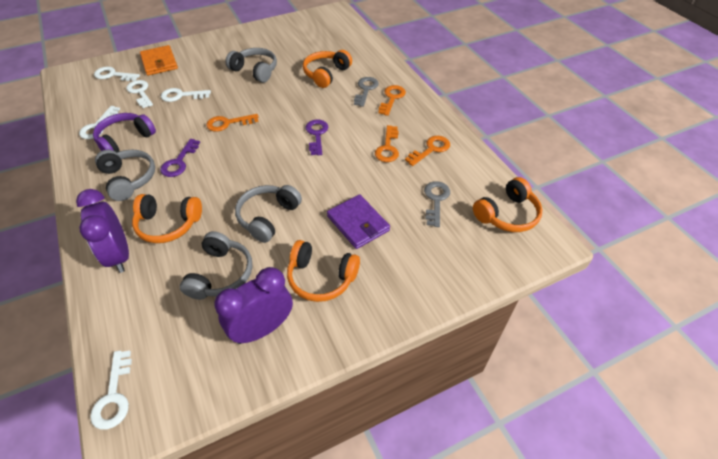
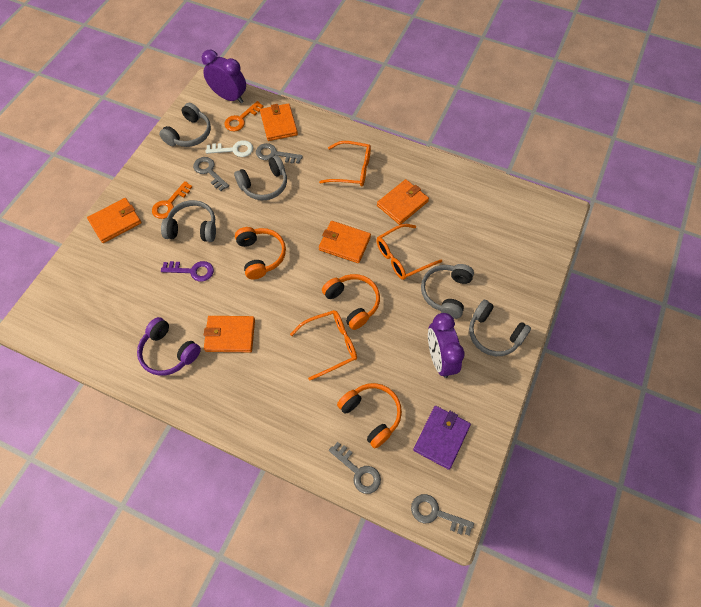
grey headphones: 4 -> 5
grey key: 2 -> 4
orange glasses: 0 -> 3
orange headphones: 4 -> 3
orange key: 4 -> 2
orange wallet: 1 -> 5
purple key: 2 -> 1
white key: 5 -> 1

